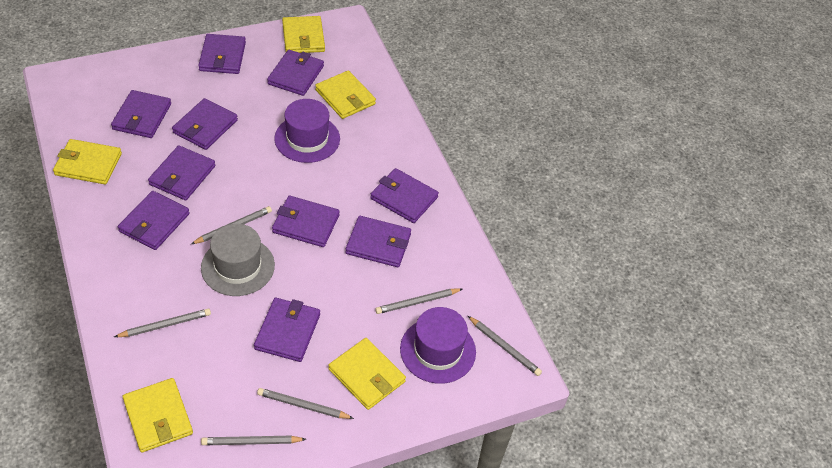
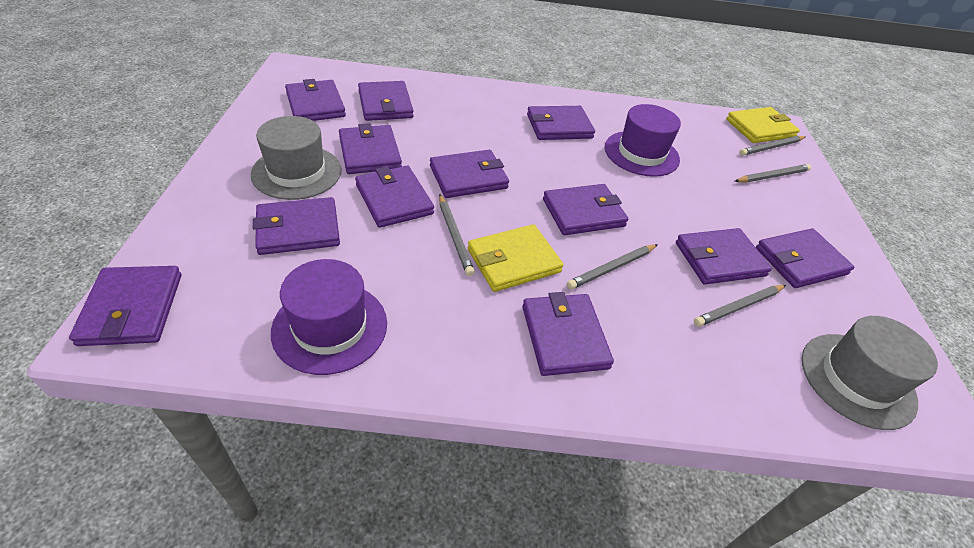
grey hat: 1 -> 2
grey pencil: 6 -> 5
purple wallet: 10 -> 12
yellow wallet: 5 -> 2

